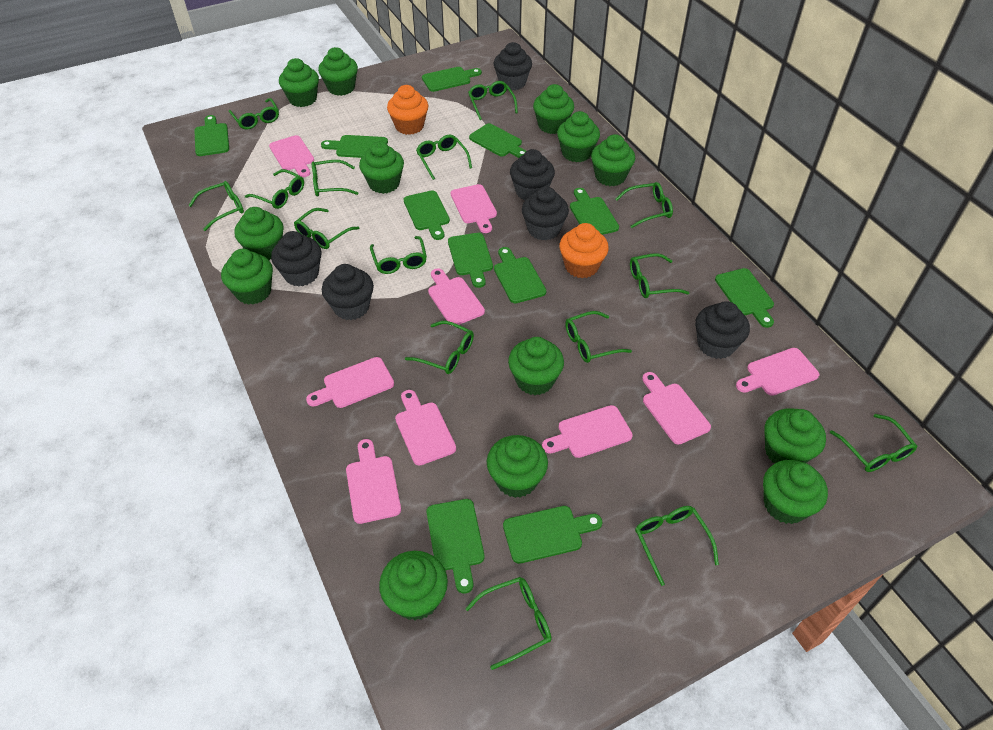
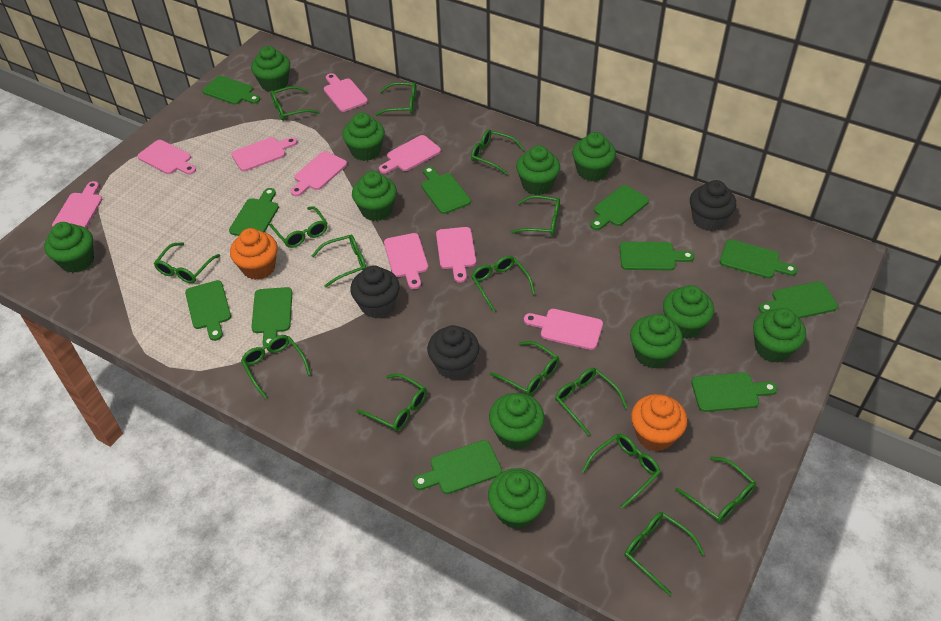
black cupcake: 6 -> 3
green cupcake: 13 -> 11

